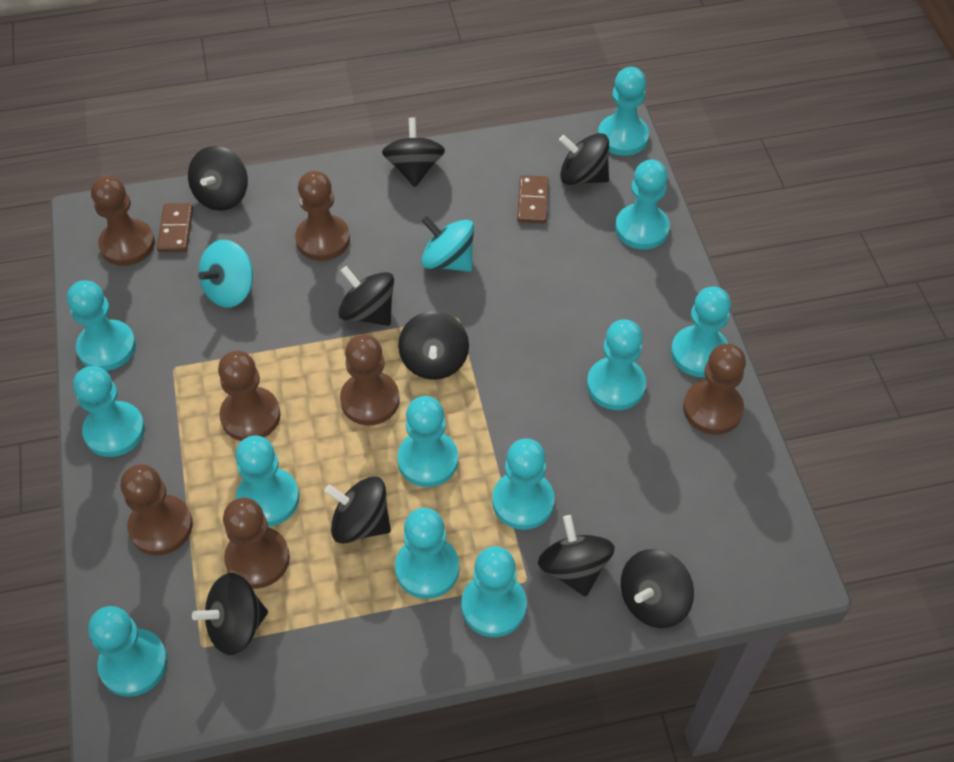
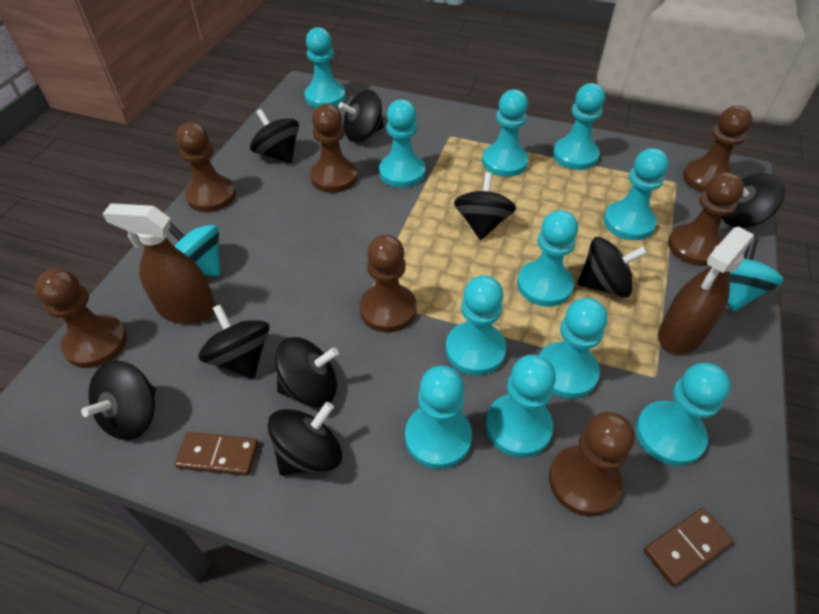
brown spray bottle: 0 -> 2
turquoise pawn: 12 -> 11

